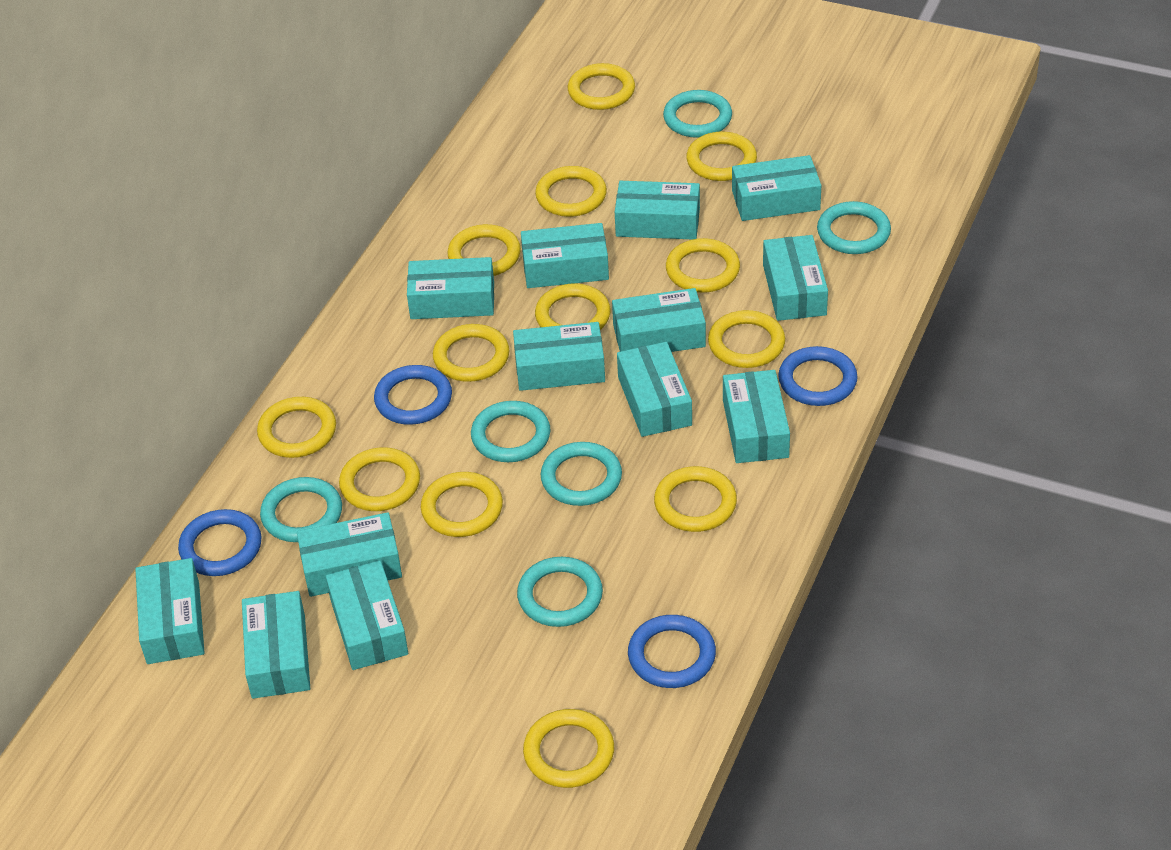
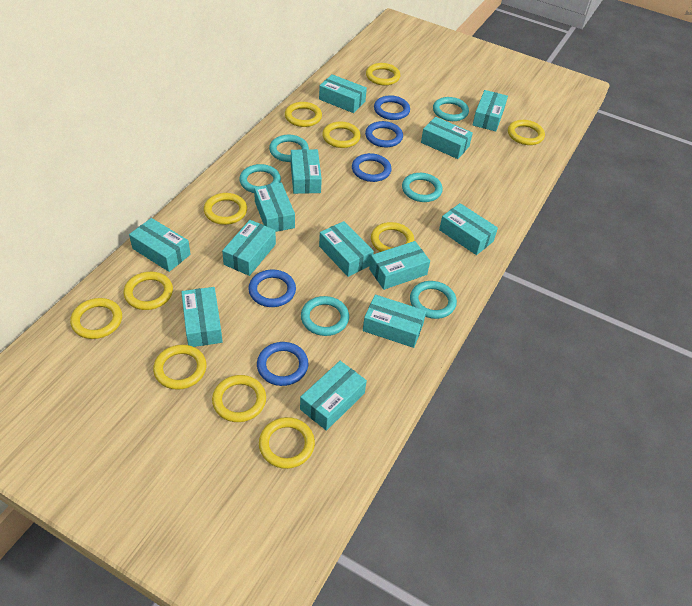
blue ring: 4 -> 5
yellow ring: 13 -> 11

